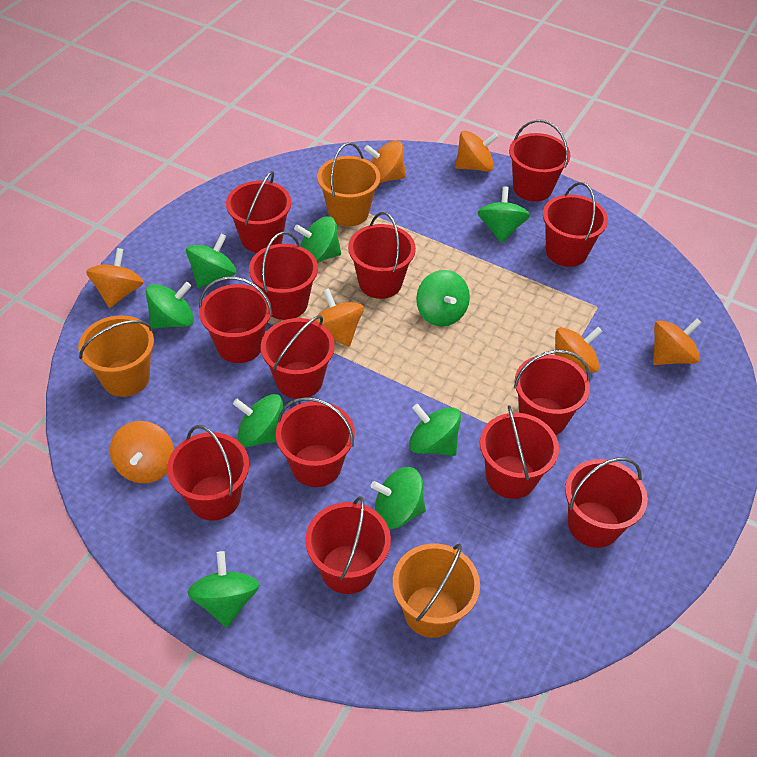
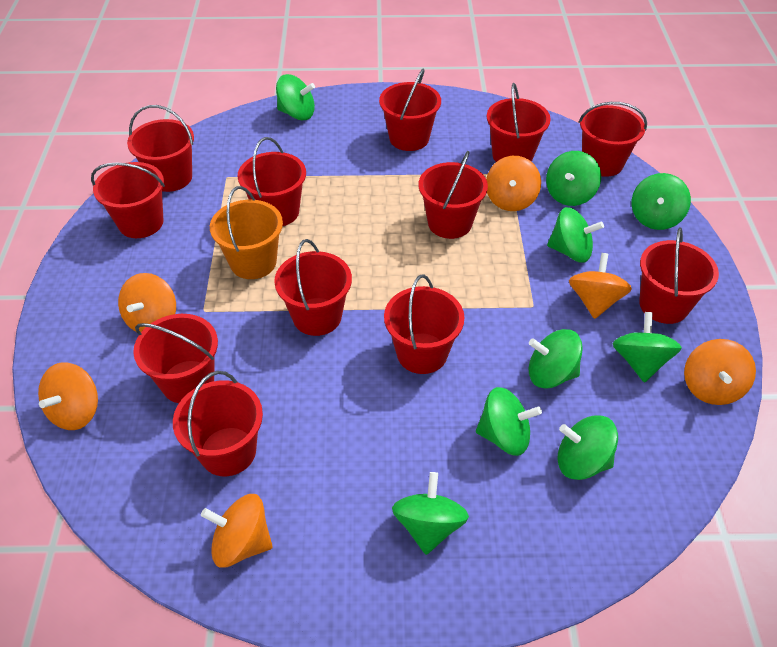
orange bucket: 3 -> 1
orange spinning top: 7 -> 6
red bucket: 13 -> 12

